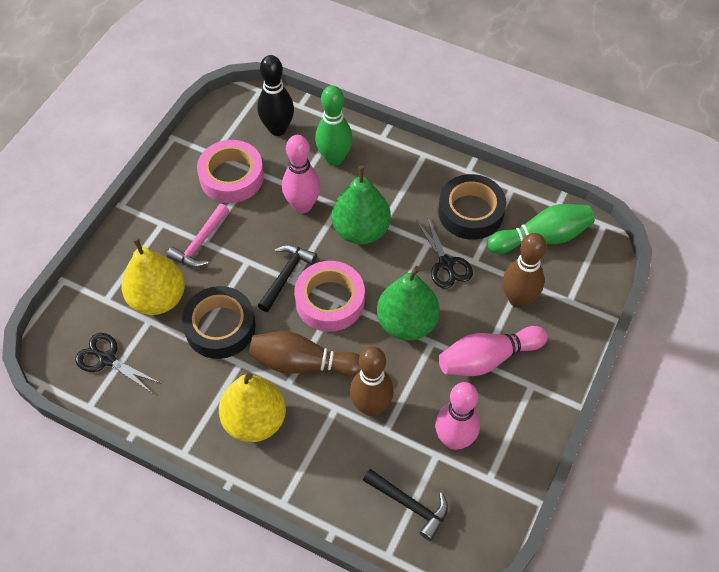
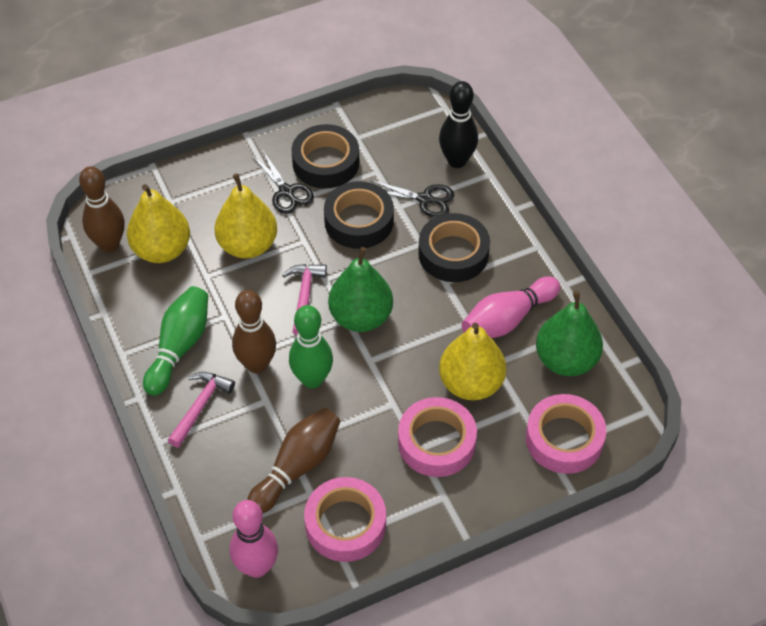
black hammer: 2 -> 0
black tape: 2 -> 3
pink bowling pin: 3 -> 2
pink hammer: 1 -> 2
pink tape: 2 -> 3
yellow pear: 2 -> 3

